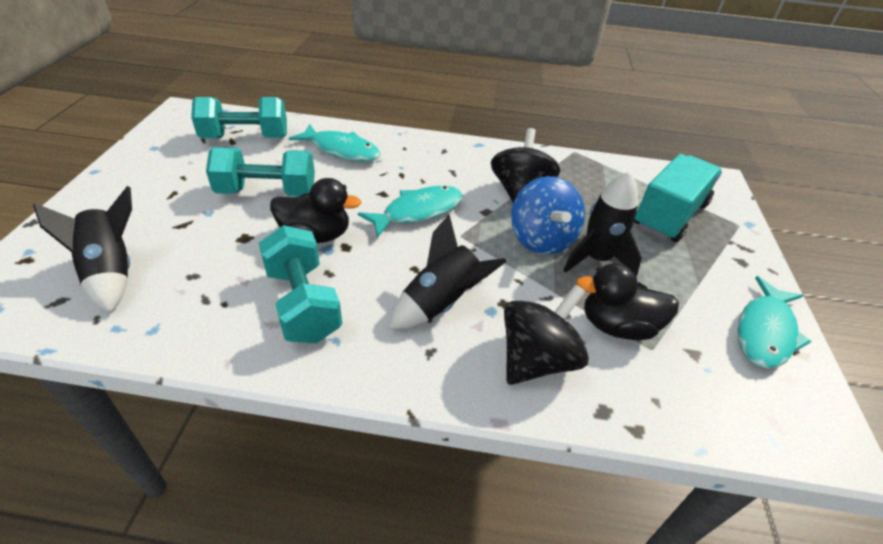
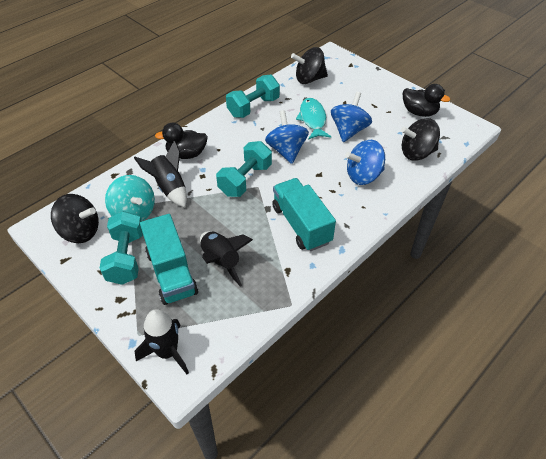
black spinning top: 2 -> 3
blue spinning top: 1 -> 3
turquoise fish: 3 -> 1
turquoise spinning top: 0 -> 1
turquoise truck: 1 -> 2

